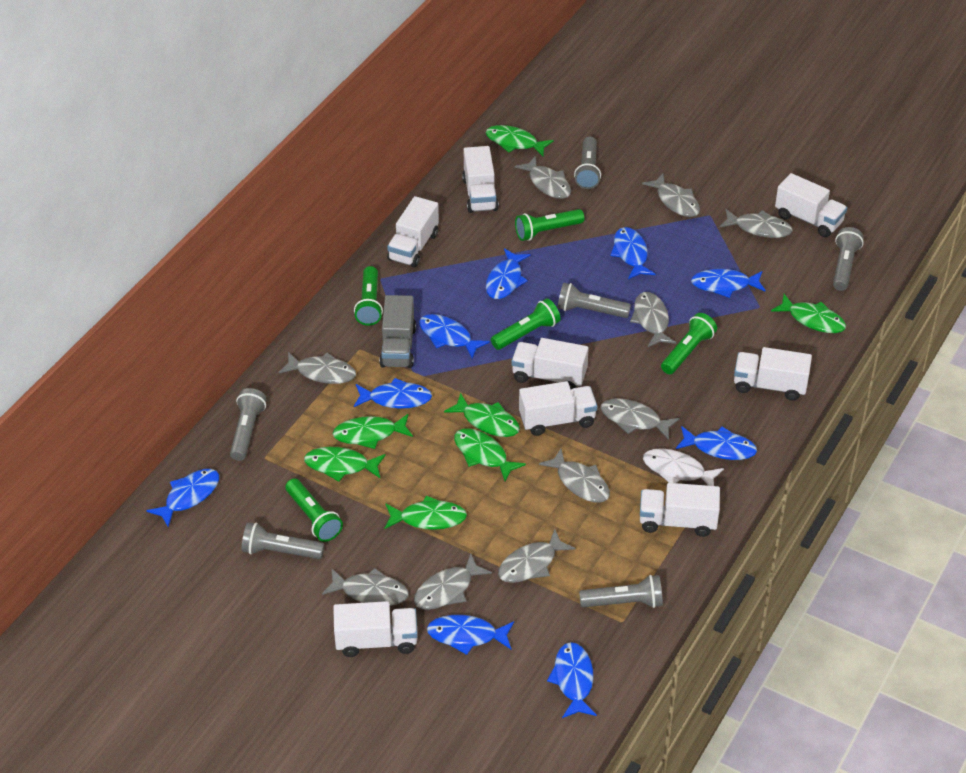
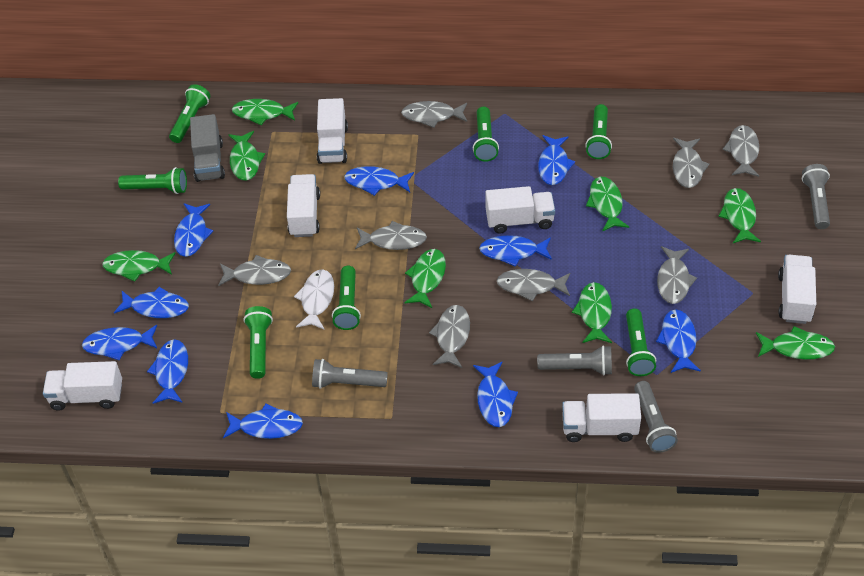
blue fish: 9 -> 10
green fish: 7 -> 8
green flashlight: 5 -> 7
grey fish: 10 -> 8
grey flashlight: 6 -> 4
white truck: 8 -> 6

